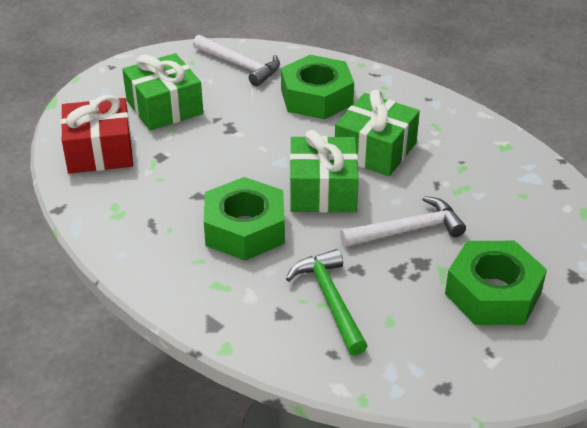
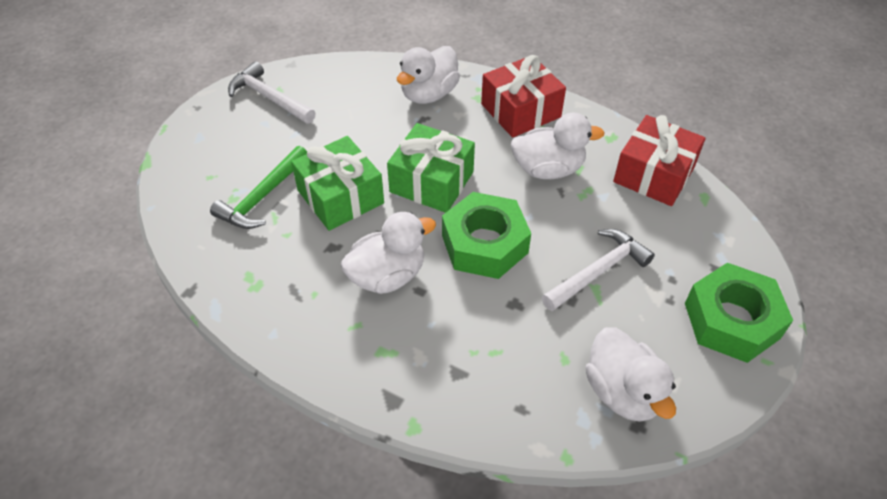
green gift: 3 -> 2
green nut: 3 -> 2
red gift: 1 -> 2
white duck: 0 -> 4

